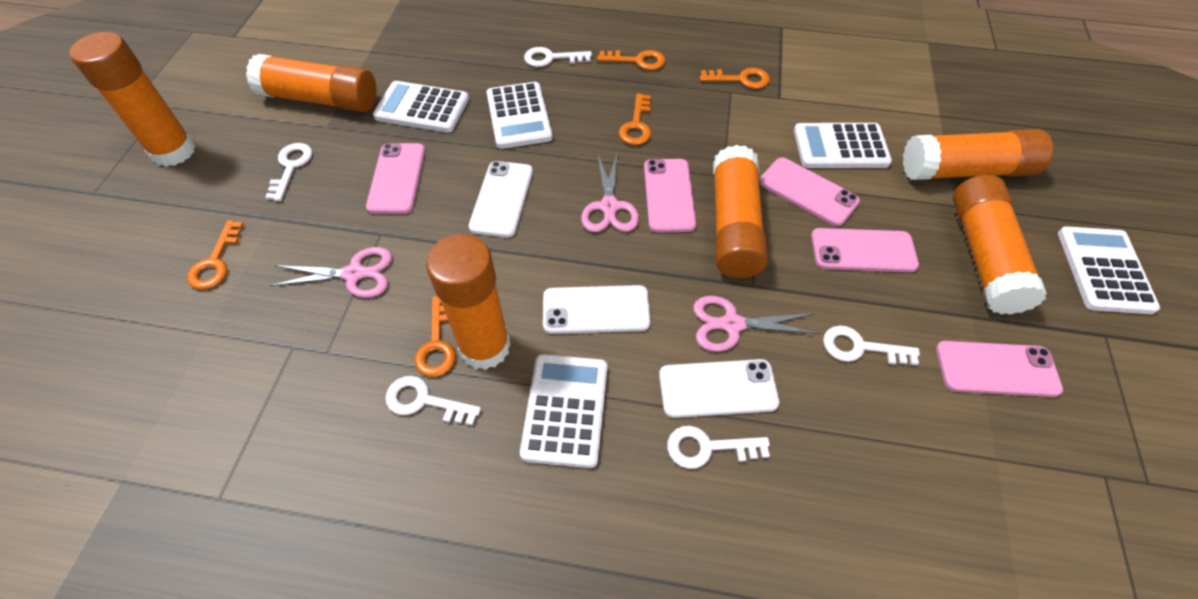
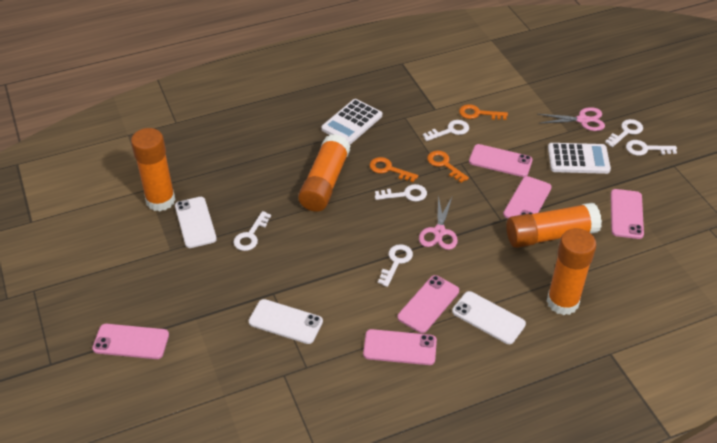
orange glue stick: 6 -> 4
orange key: 5 -> 3
pink phone: 5 -> 6
pink scissors: 3 -> 2
white calculator: 5 -> 2
white key: 5 -> 6

